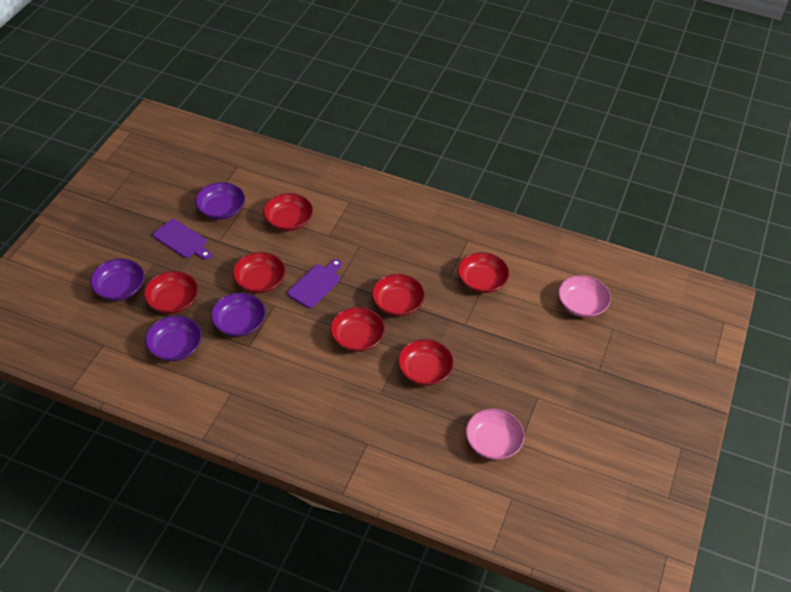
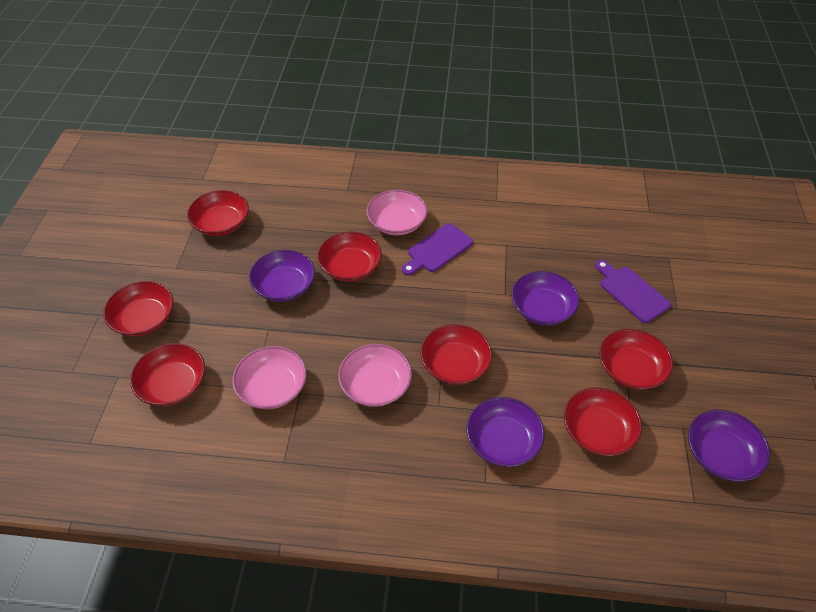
pink bowl: 2 -> 3

